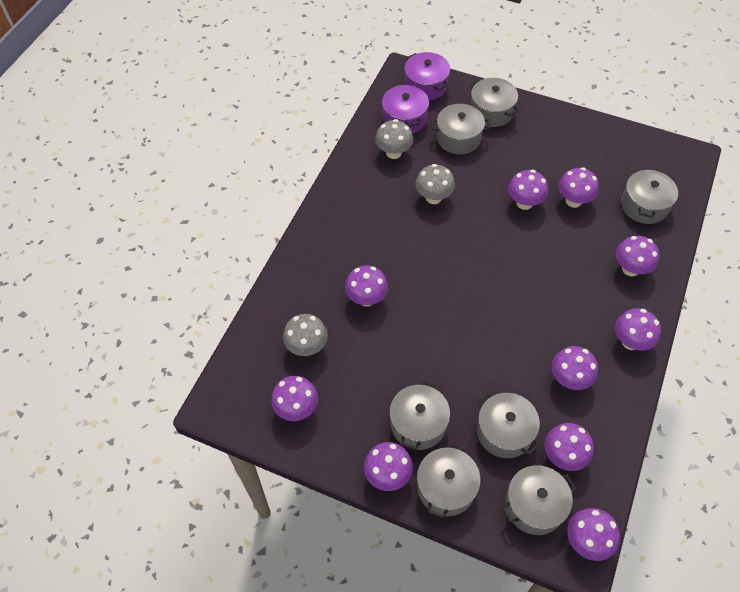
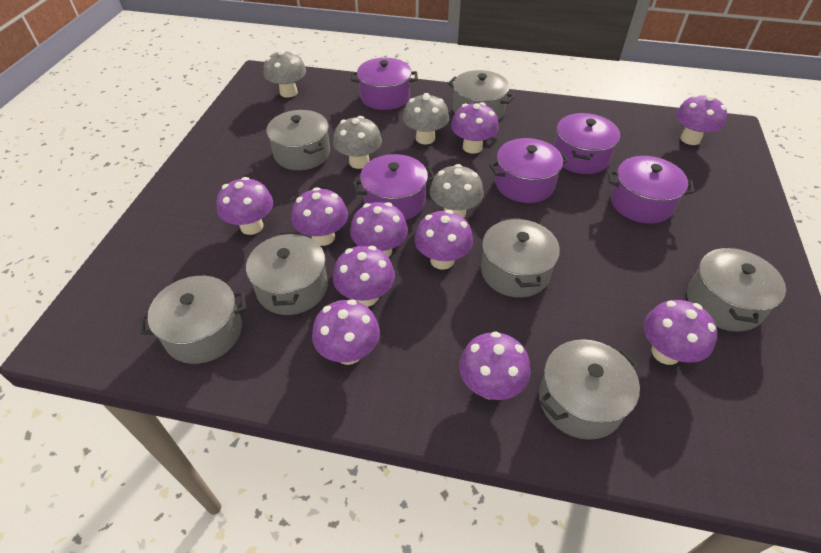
grey mushroom: 3 -> 4
purple pot: 2 -> 5

